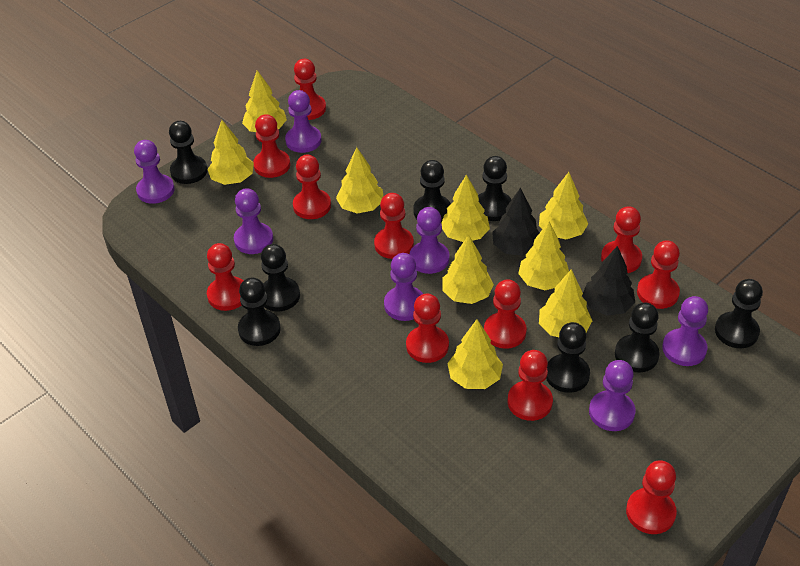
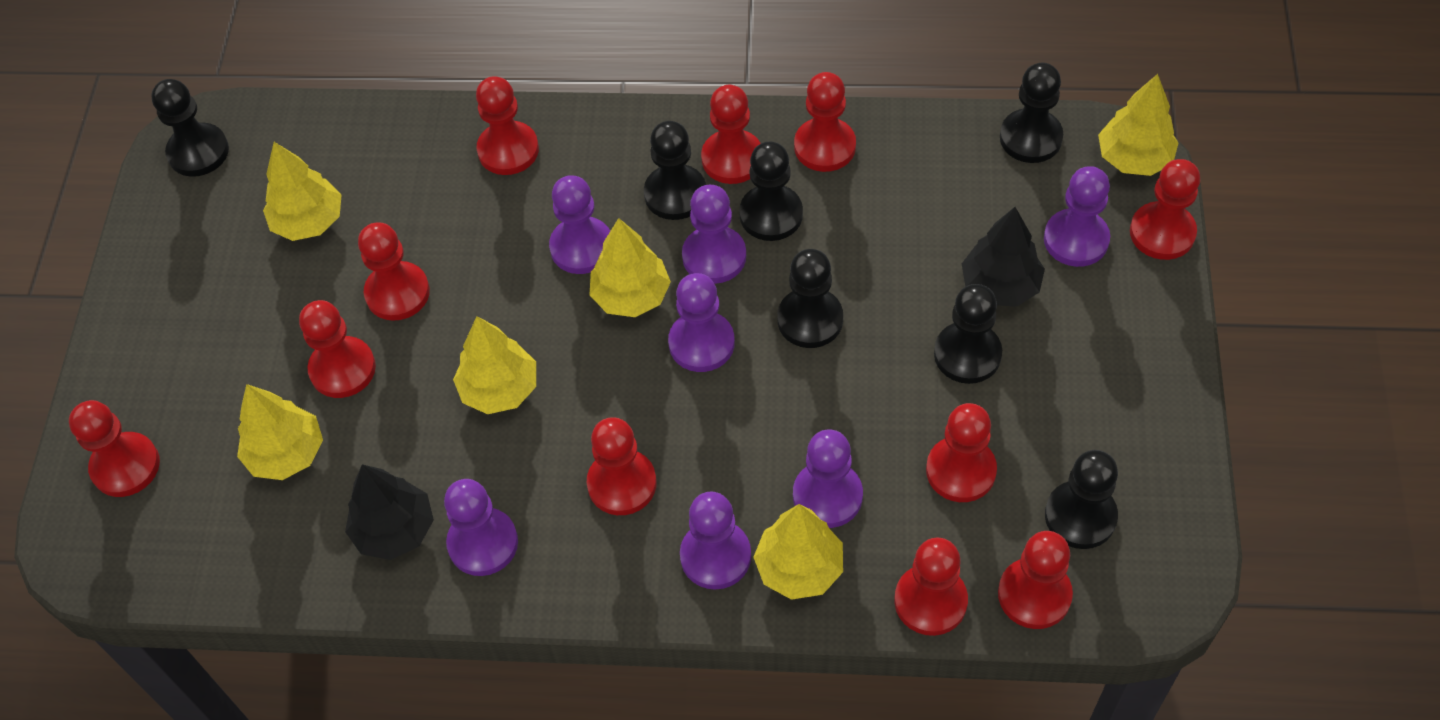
black pawn: 8 -> 7
yellow tree: 9 -> 6

